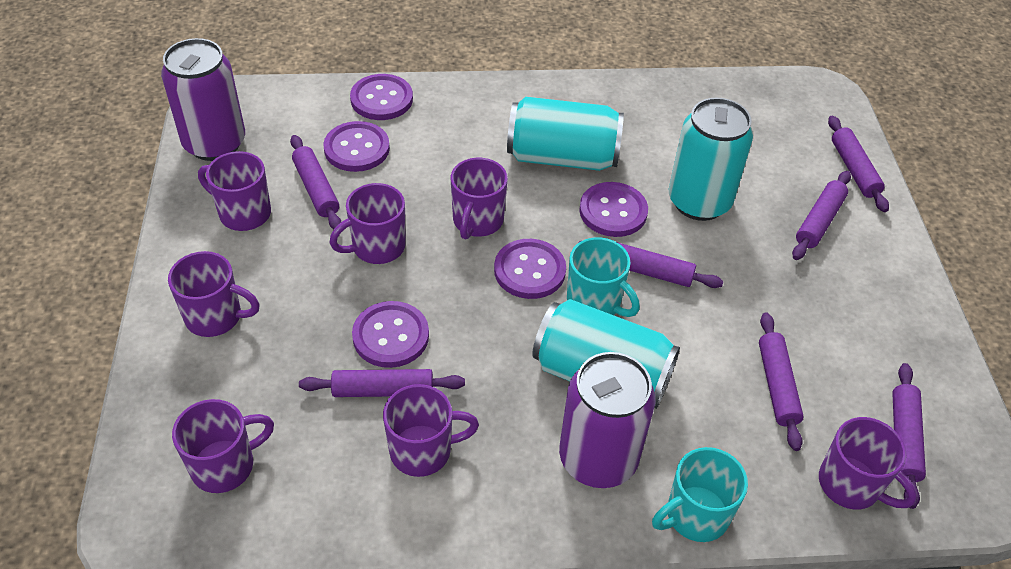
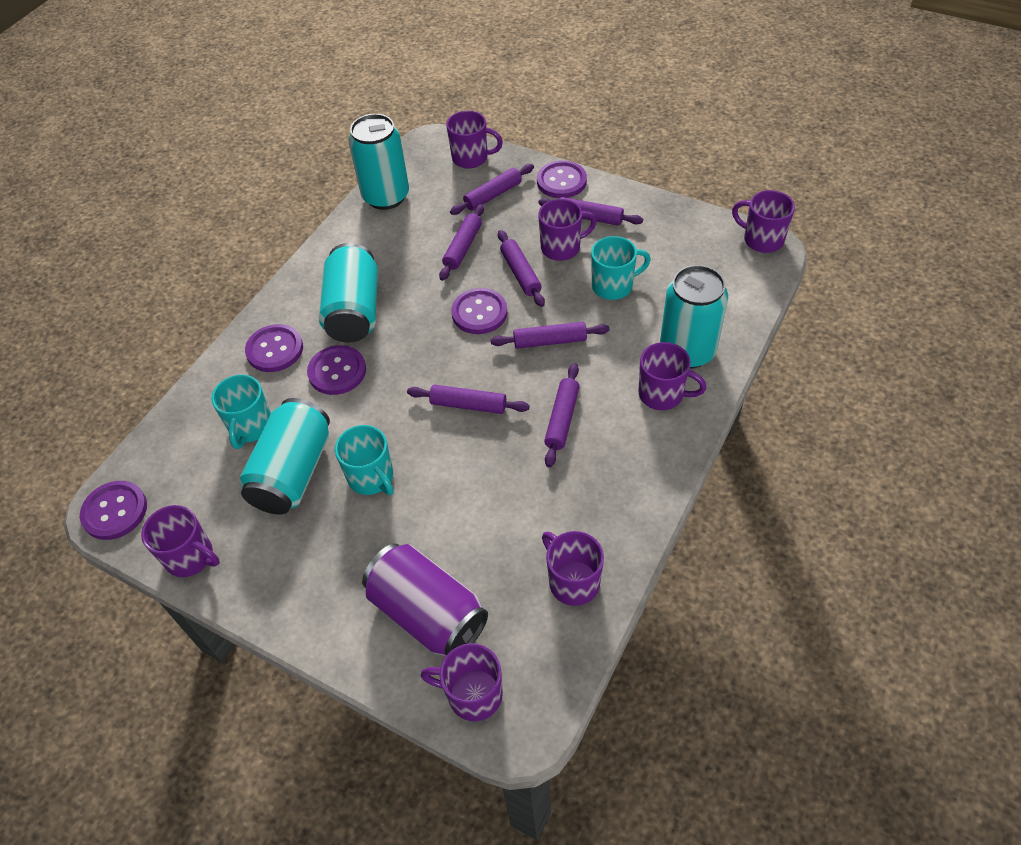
purple can: 2 -> 1
turquoise can: 3 -> 4
turquoise mug: 2 -> 3

